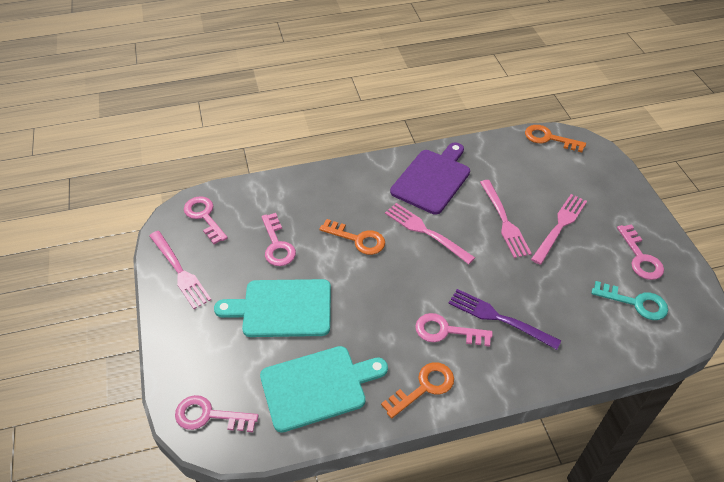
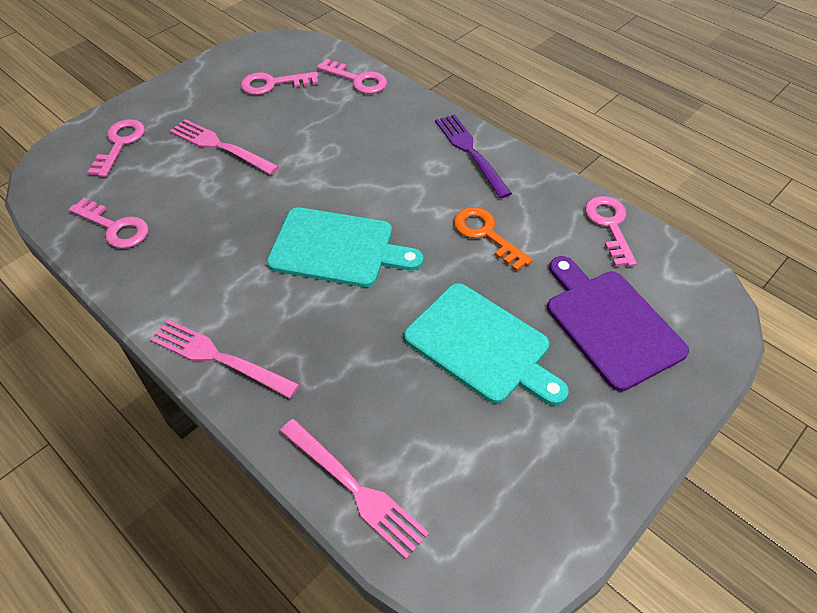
orange key: 3 -> 1
pink fork: 4 -> 3
turquoise key: 1 -> 0

